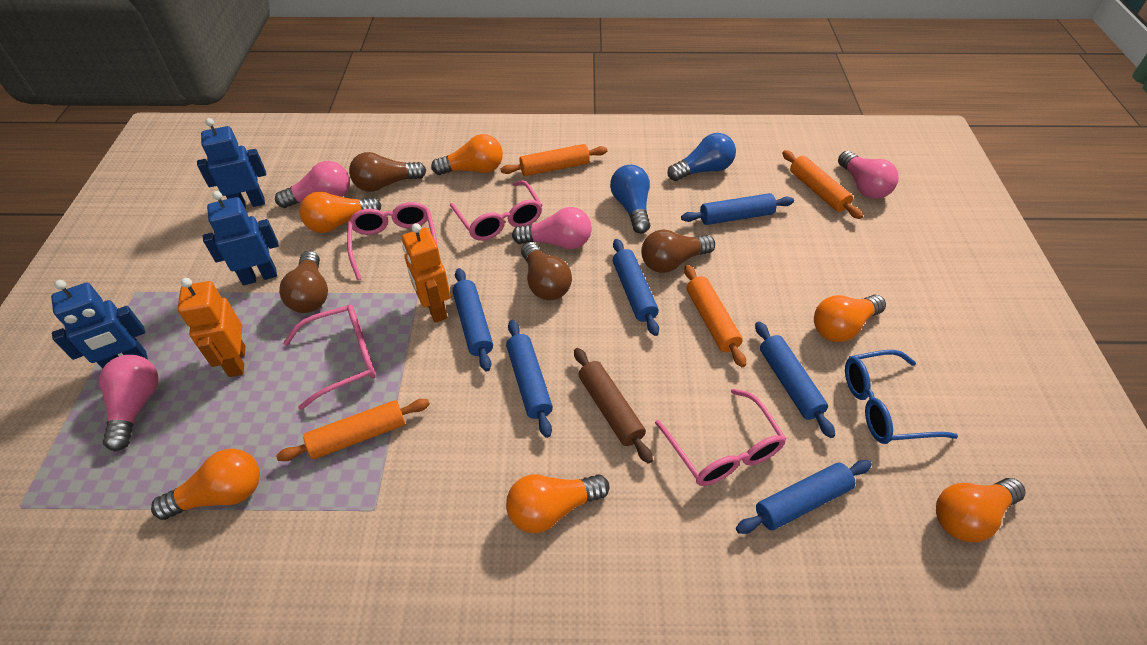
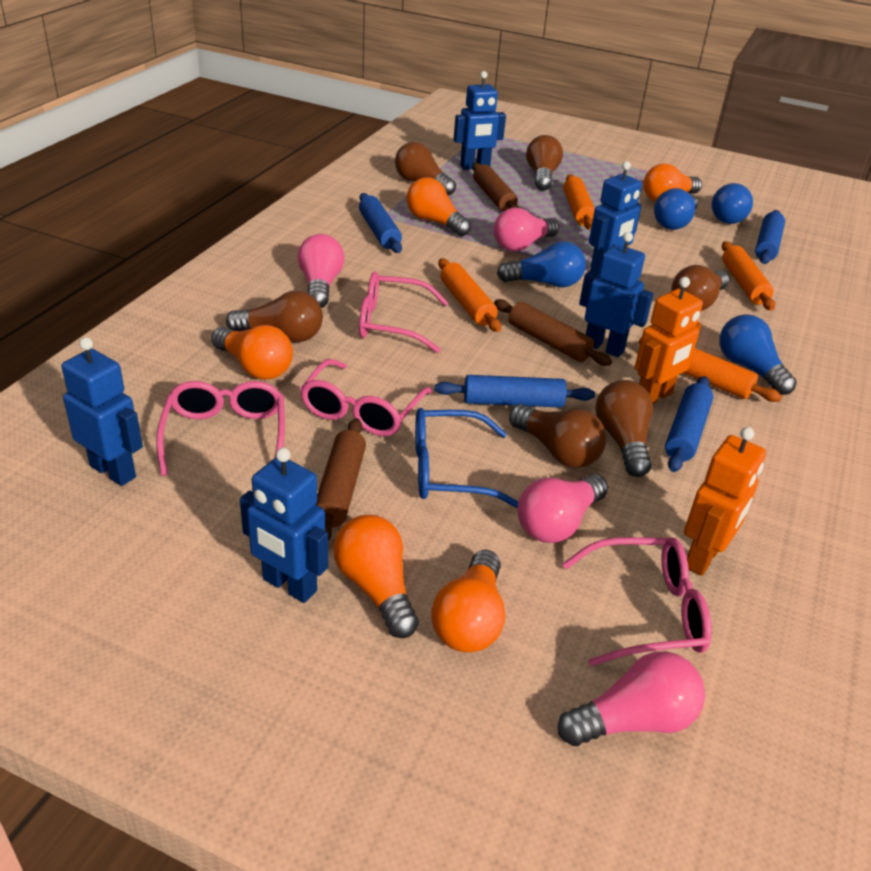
blue light bulb: 2 -> 4
blue robot: 3 -> 5
blue rolling pin: 6 -> 4
brown light bulb: 4 -> 6
brown rolling pin: 1 -> 3
orange light bulb: 6 -> 5

